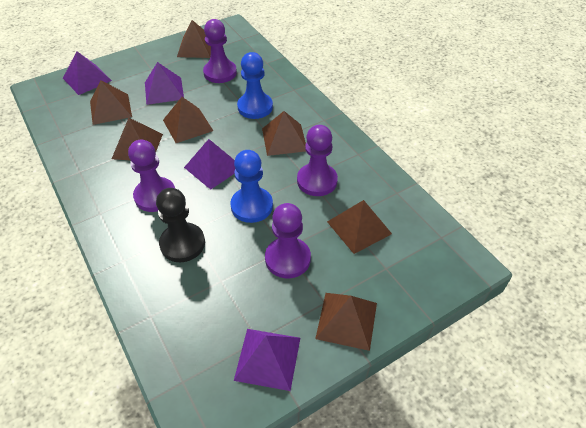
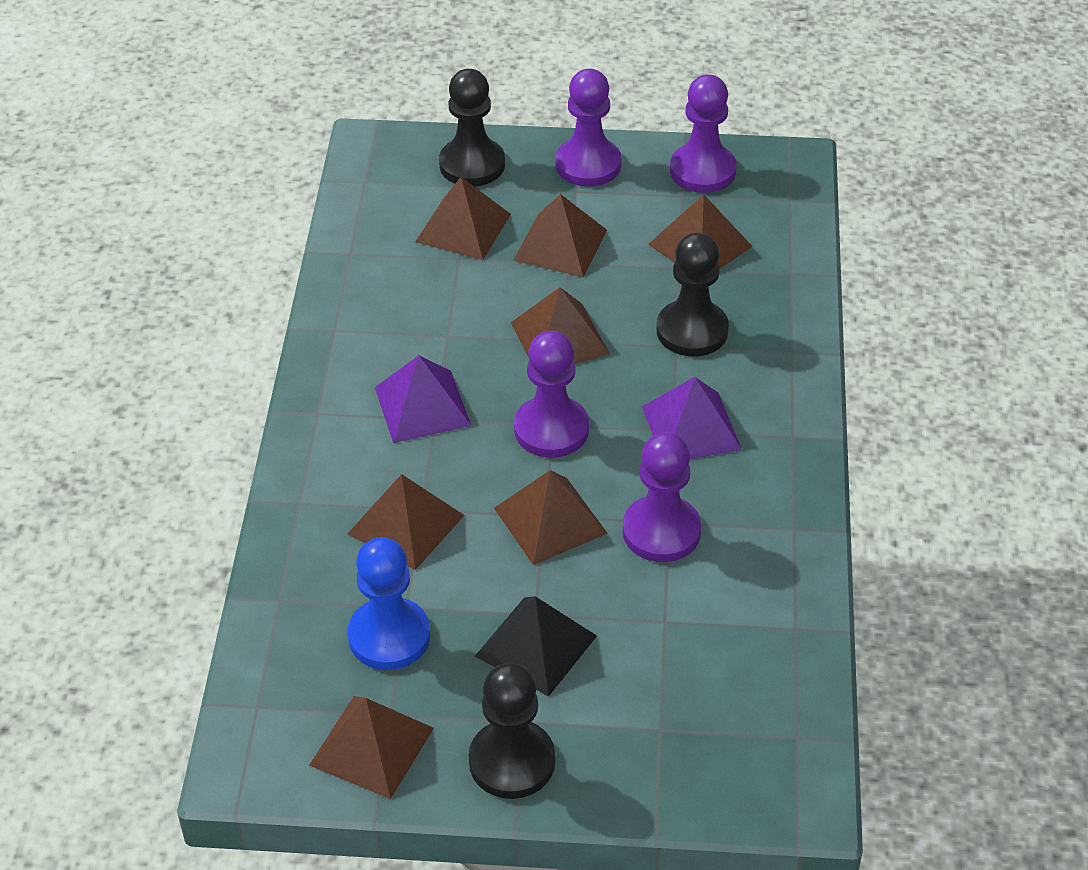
black pawn: 1 -> 3
black pyramid: 0 -> 1
blue pawn: 2 -> 1
purple pyramid: 4 -> 2

